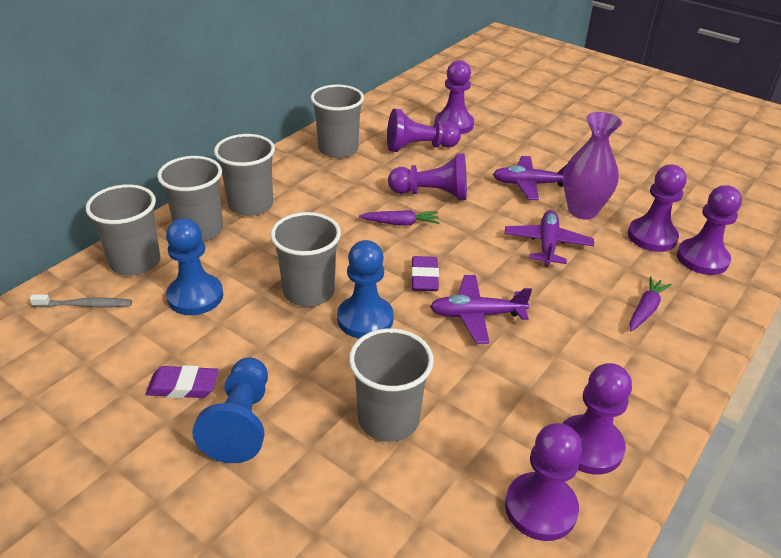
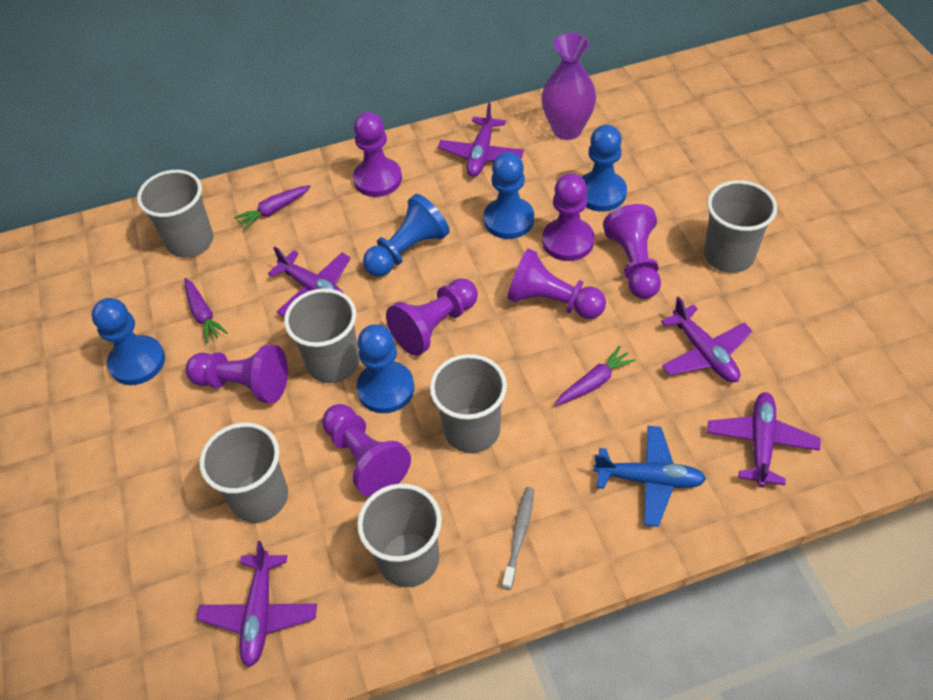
blue pawn: 3 -> 5
blue plane: 0 -> 1
purple carrot: 2 -> 3
purple eraser: 2 -> 0
purple plane: 3 -> 5

